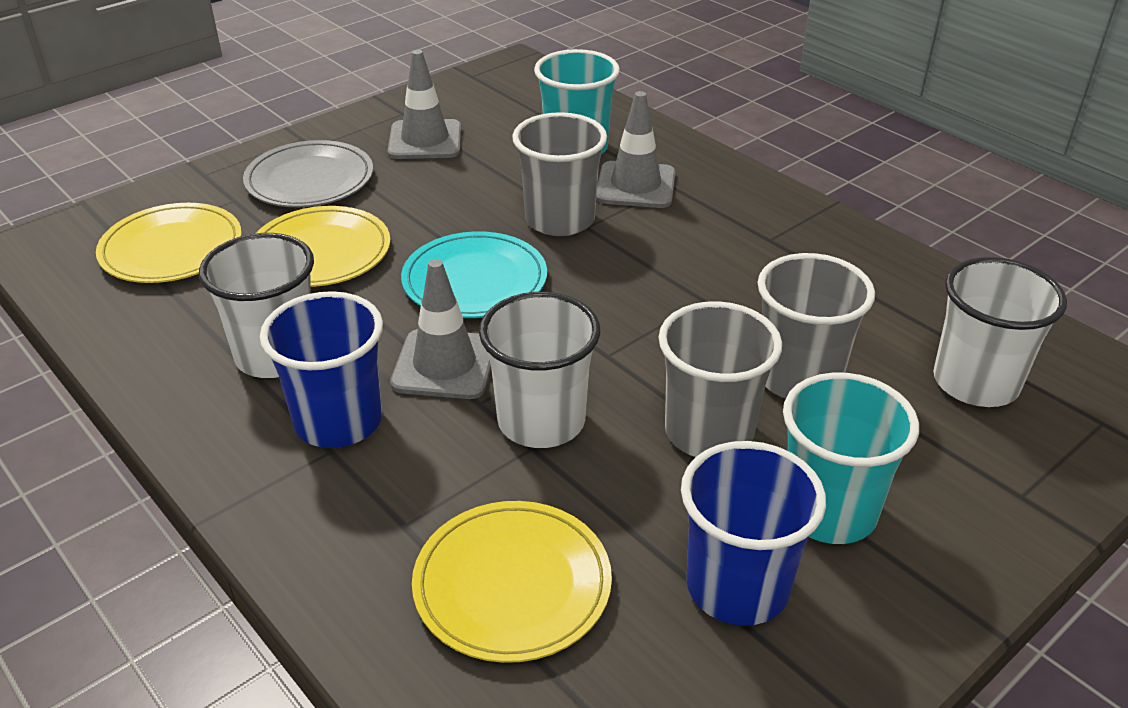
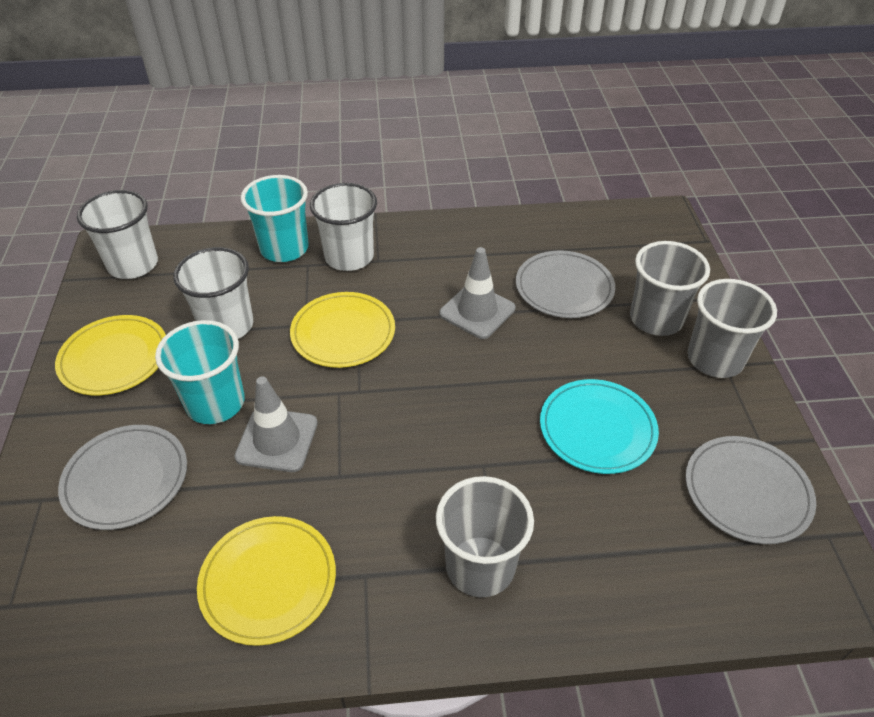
blue cup: 2 -> 0
grey plate: 1 -> 3
grey traffic cone: 3 -> 2

